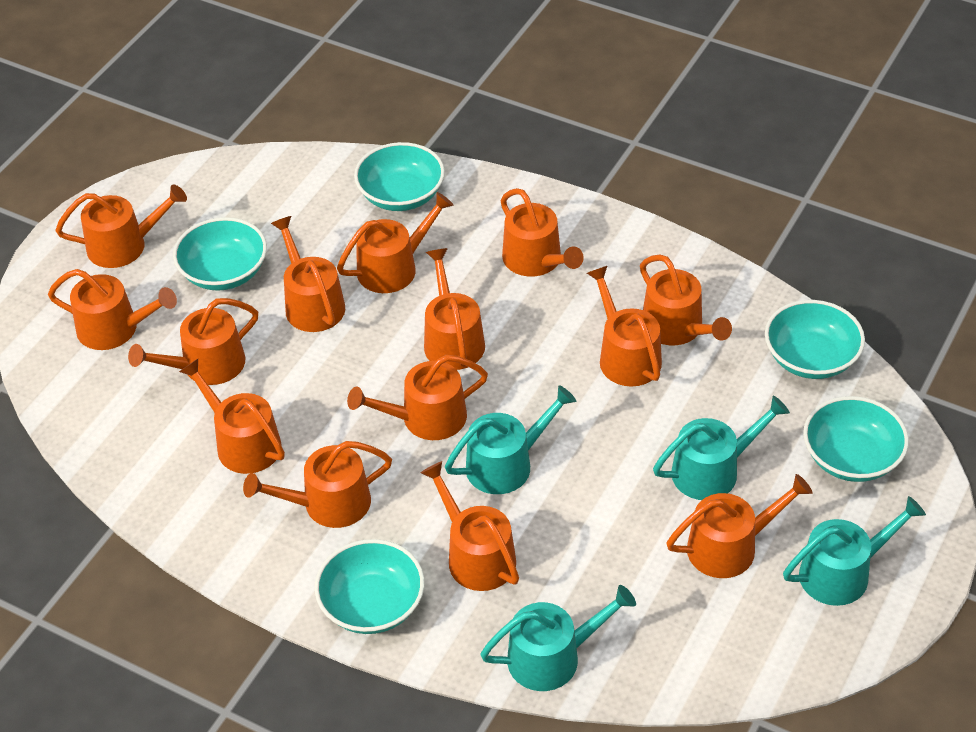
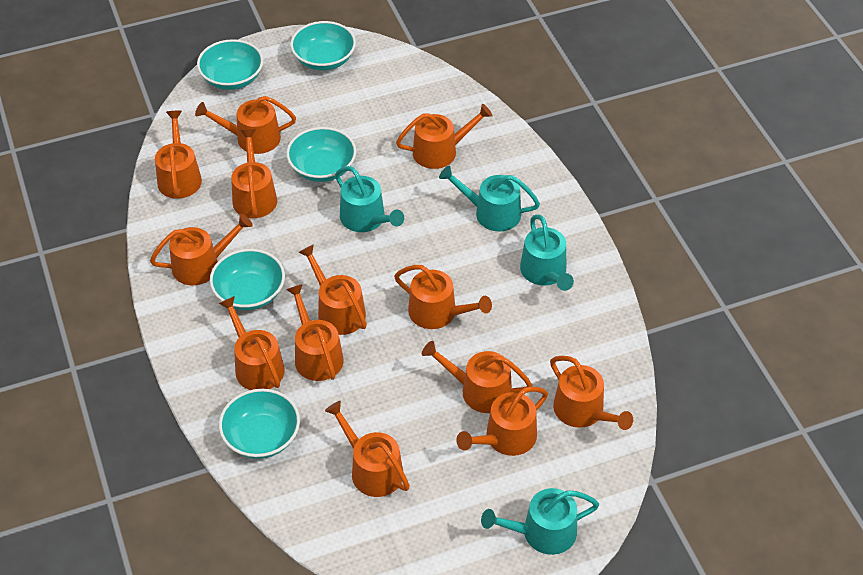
orange watering can: 14 -> 13

